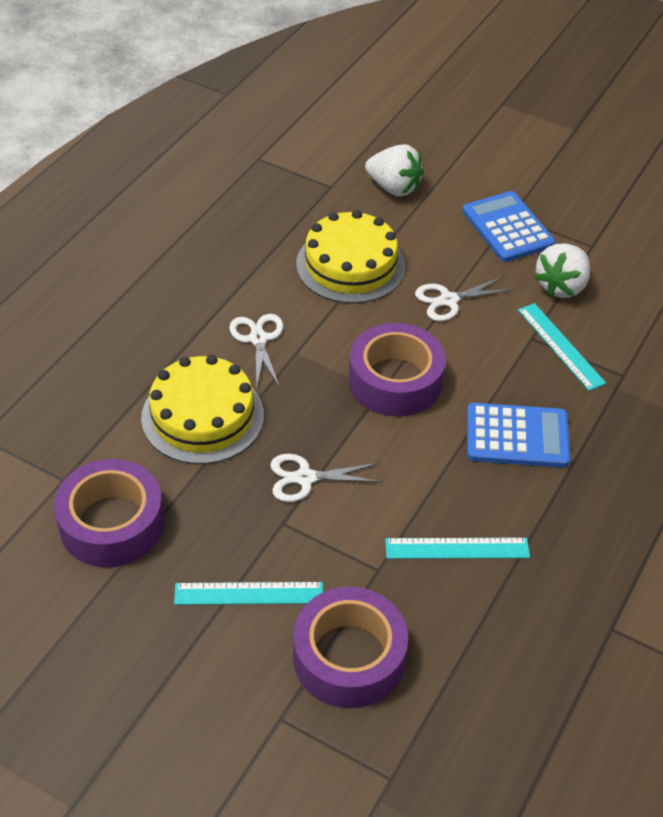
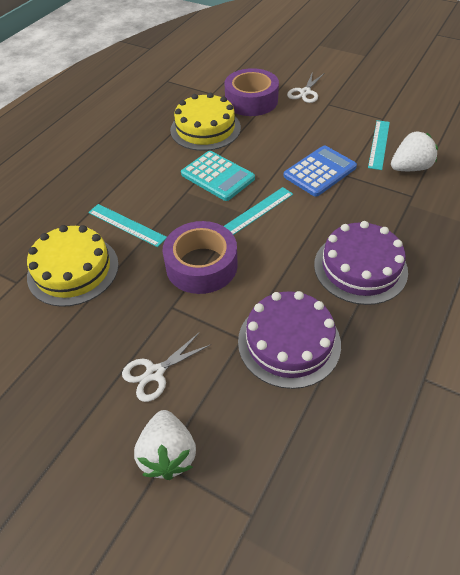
blue calculator: 2 -> 1
purple cake: 0 -> 2
purple tape: 3 -> 2
turquoise calculator: 0 -> 1
white scissors: 3 -> 2

